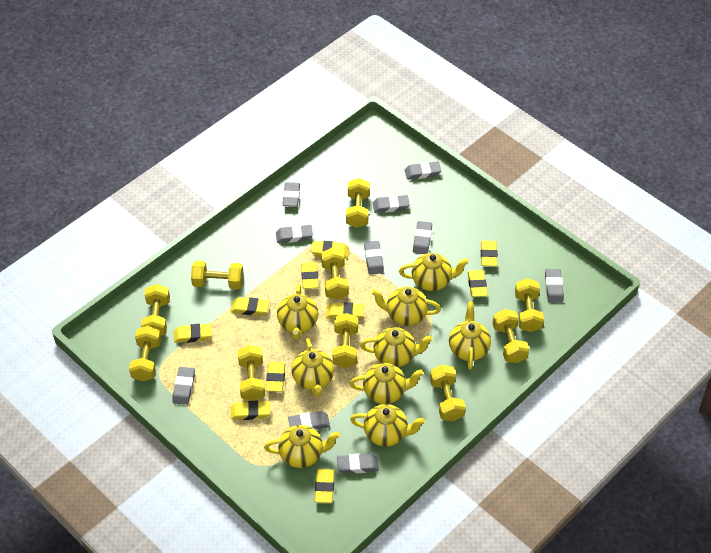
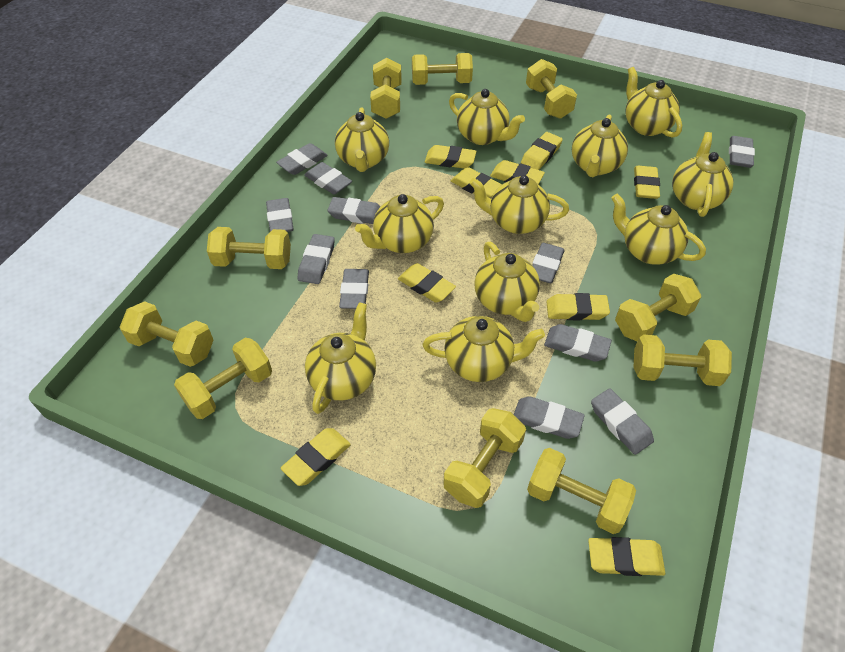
grey eraser: 10 -> 11
yellow eraser: 10 -> 9
yellow teapot: 9 -> 11

